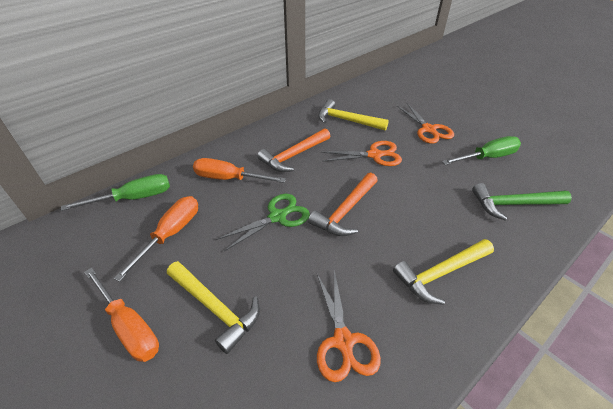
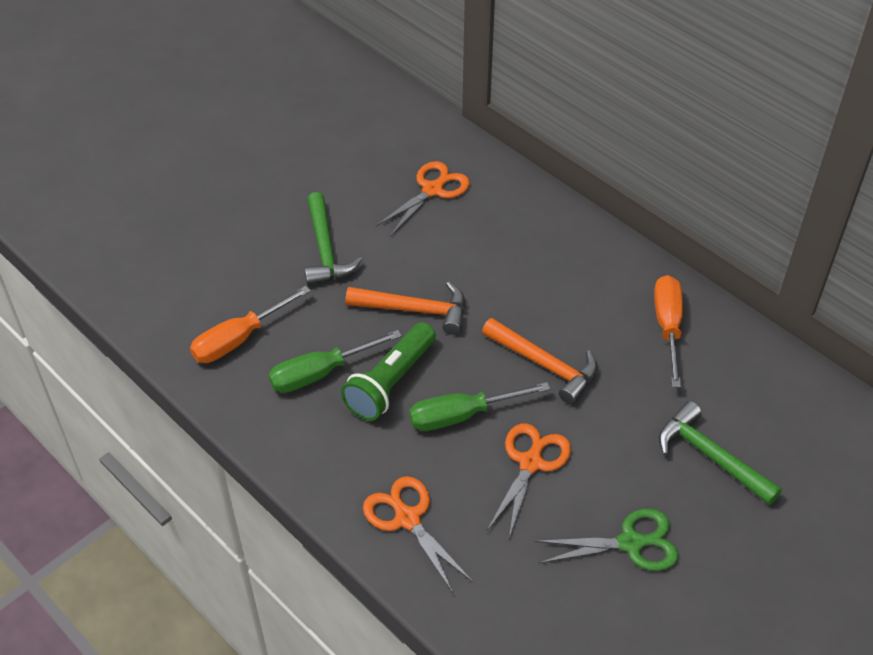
green flashlight: 0 -> 1
green hammer: 1 -> 2
orange screwdriver: 3 -> 2
yellow hammer: 3 -> 0

